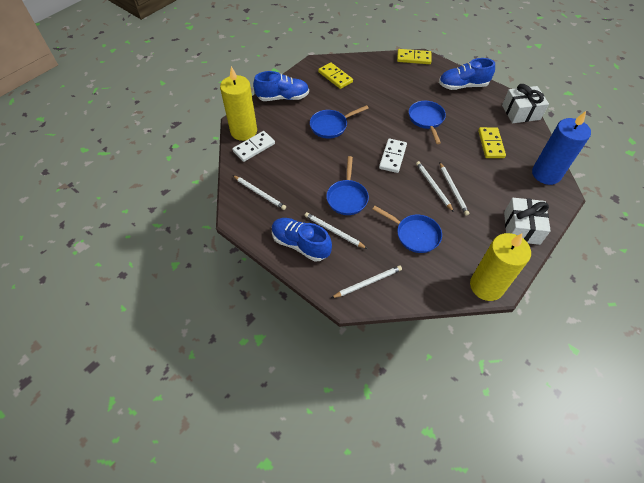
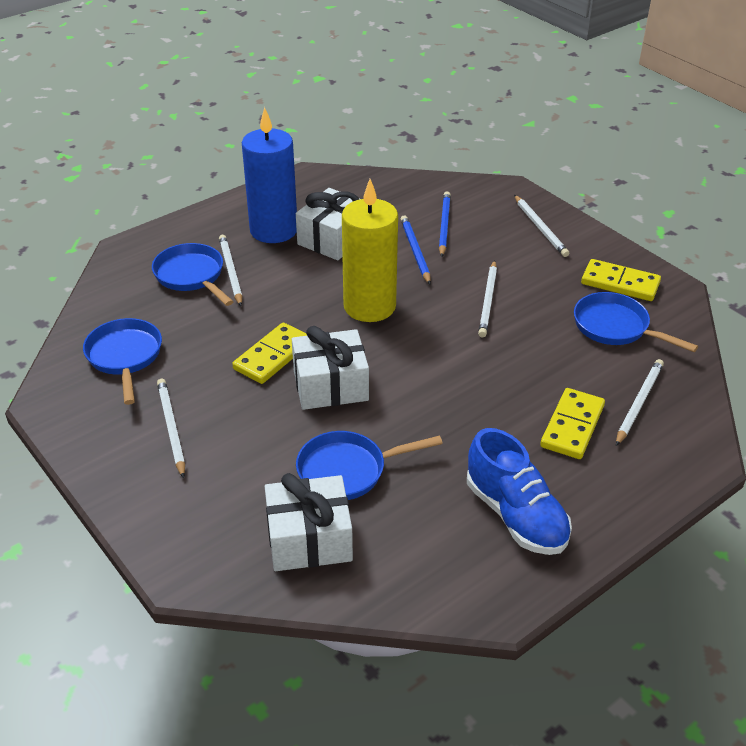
blue pencil: 0 -> 2
blue shoe: 3 -> 1
white domino: 2 -> 0
white gift: 2 -> 3
yellow candle: 2 -> 1

